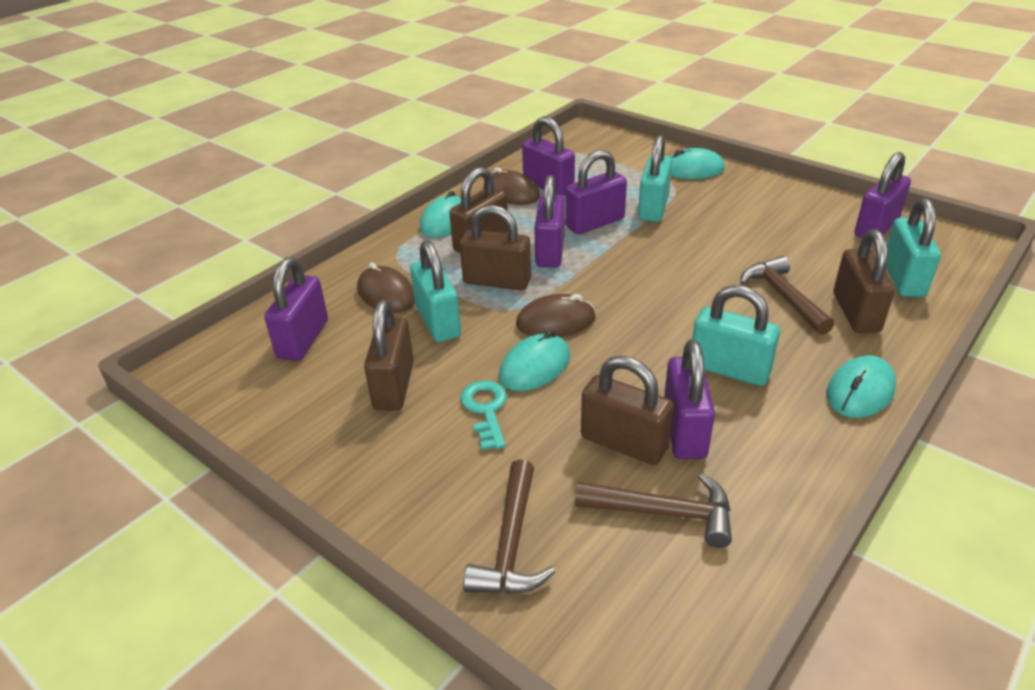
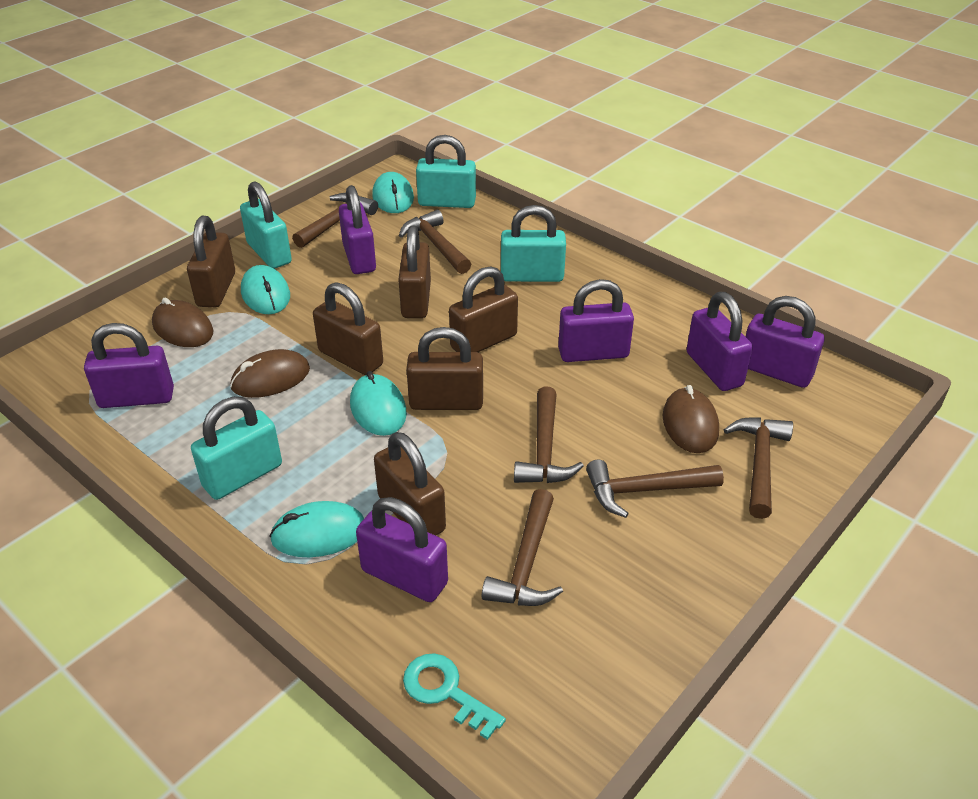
brown hammer: 3 -> 6
brown padlock: 5 -> 6

